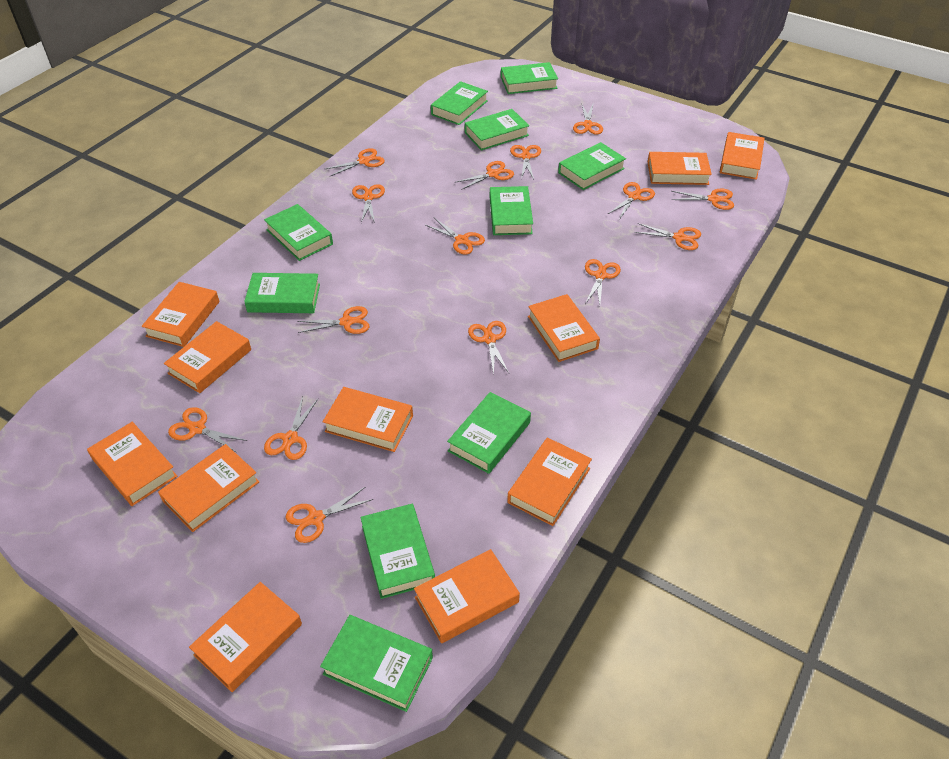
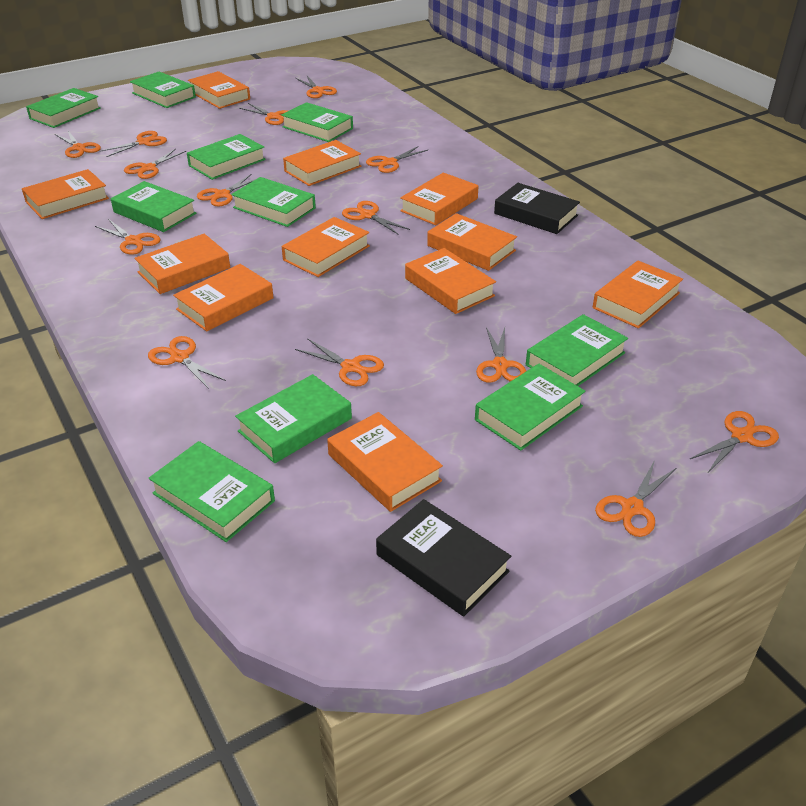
black book: 0 -> 2
orange scissors: 15 -> 14

